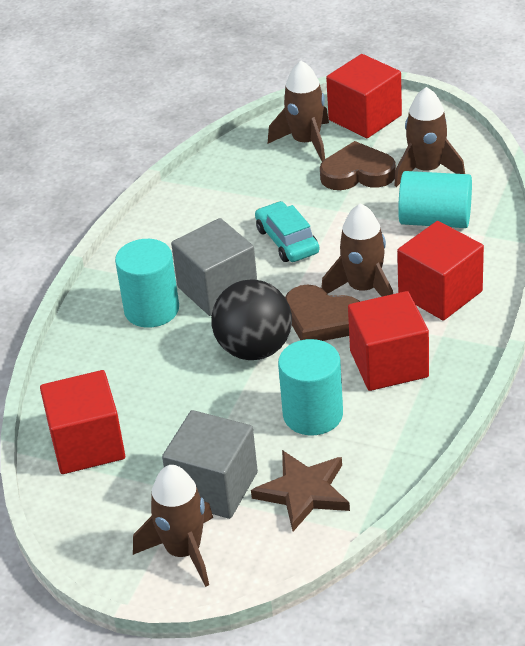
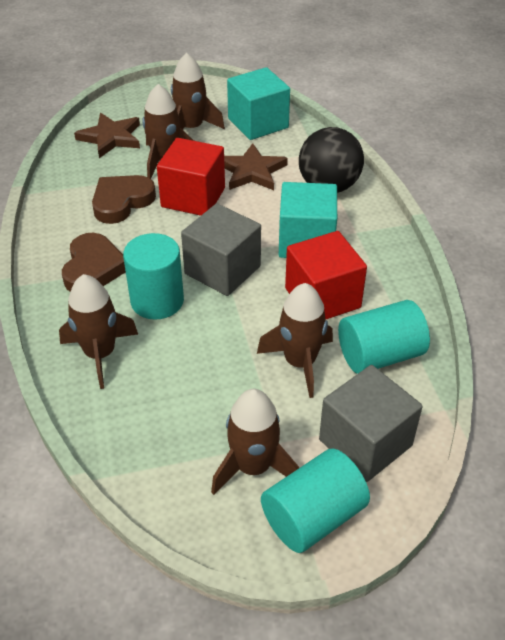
brown rocket: 4 -> 5
brown star: 1 -> 2
red cube: 4 -> 2
turquoise car: 1 -> 0
turquoise cube: 0 -> 2

